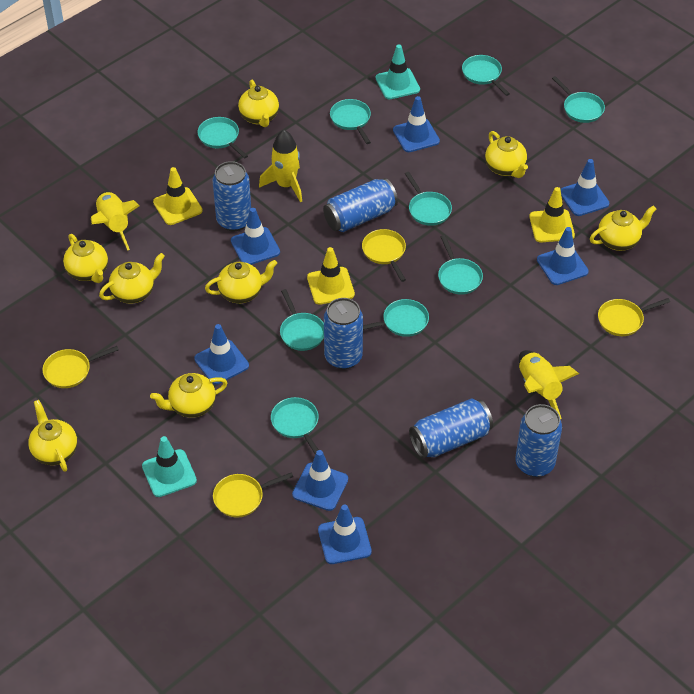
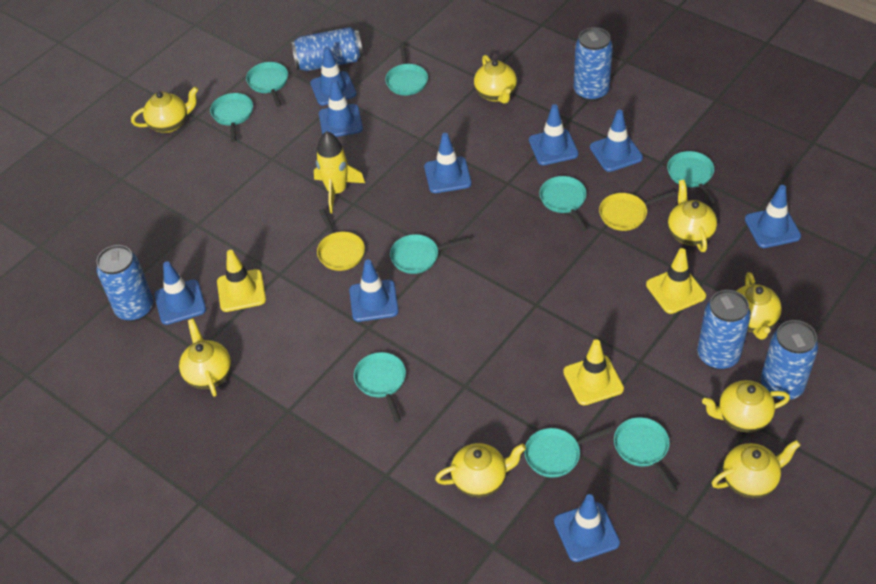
blue traffic cone: 7 -> 9
turquoise traffic cone: 2 -> 0
yellow pan: 4 -> 2
yellow rocket: 3 -> 1

